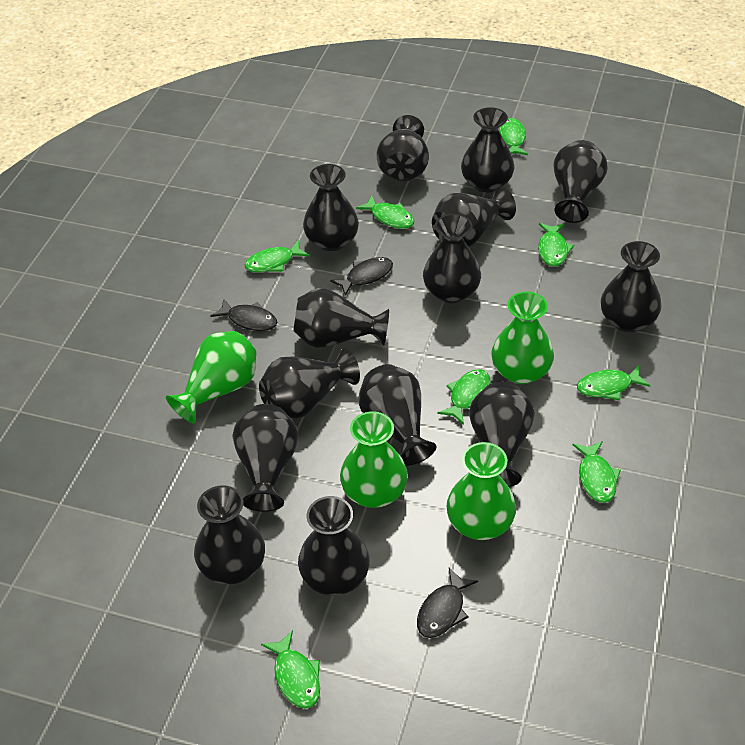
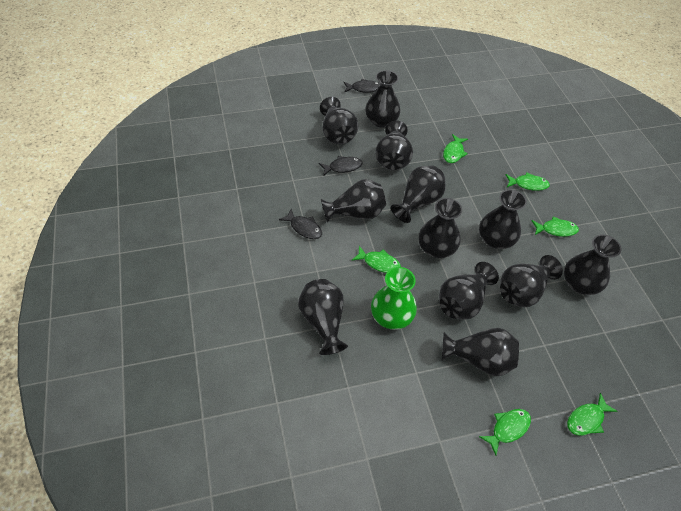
black vase: 14 -> 12
green fish: 8 -> 6
green vase: 4 -> 1

